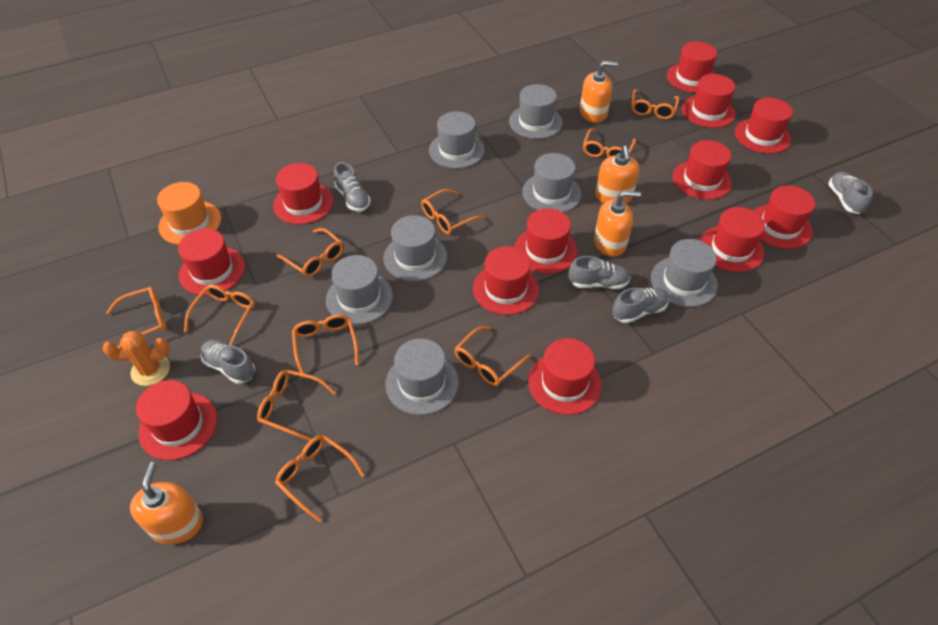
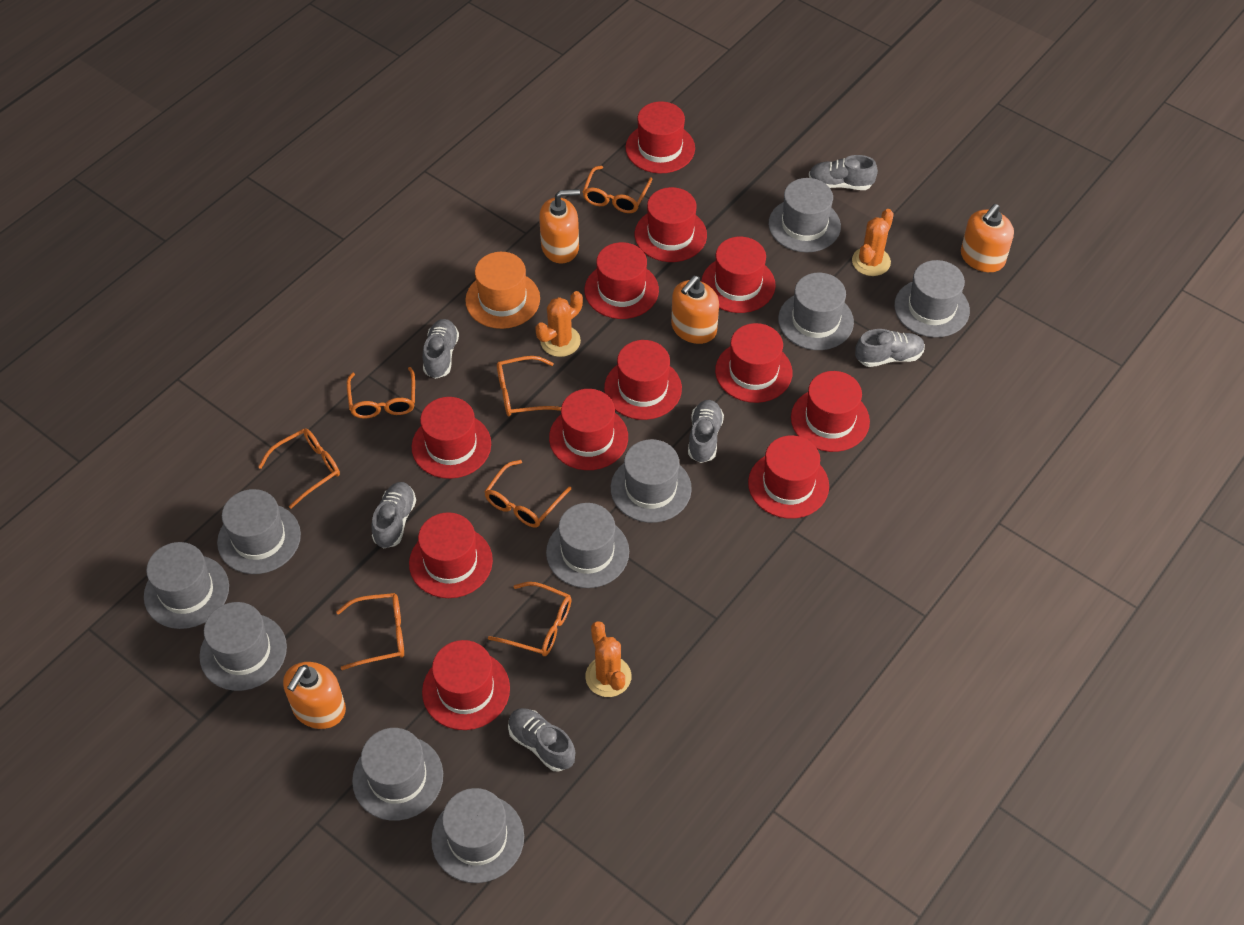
grey hat: 7 -> 10
grey shoe: 5 -> 6
orange cactus: 1 -> 3
orange glasses: 10 -> 7

